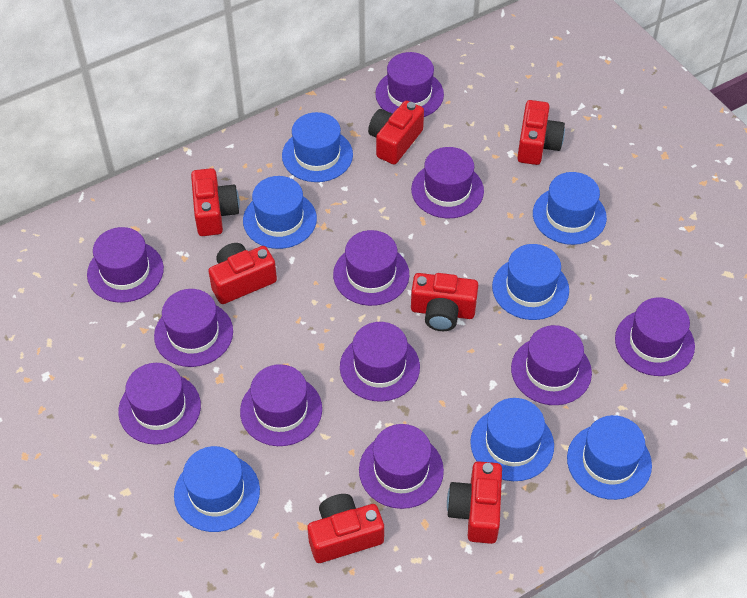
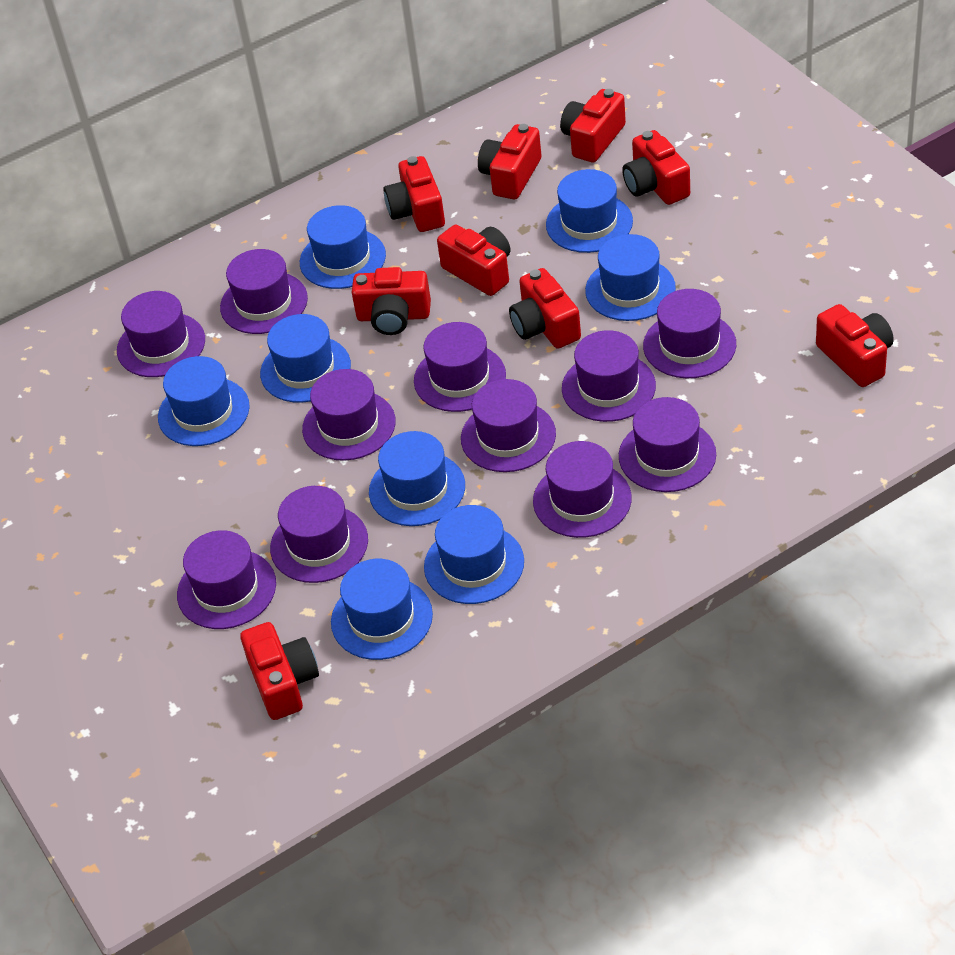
blue hat: 7 -> 8
red camera: 7 -> 9

